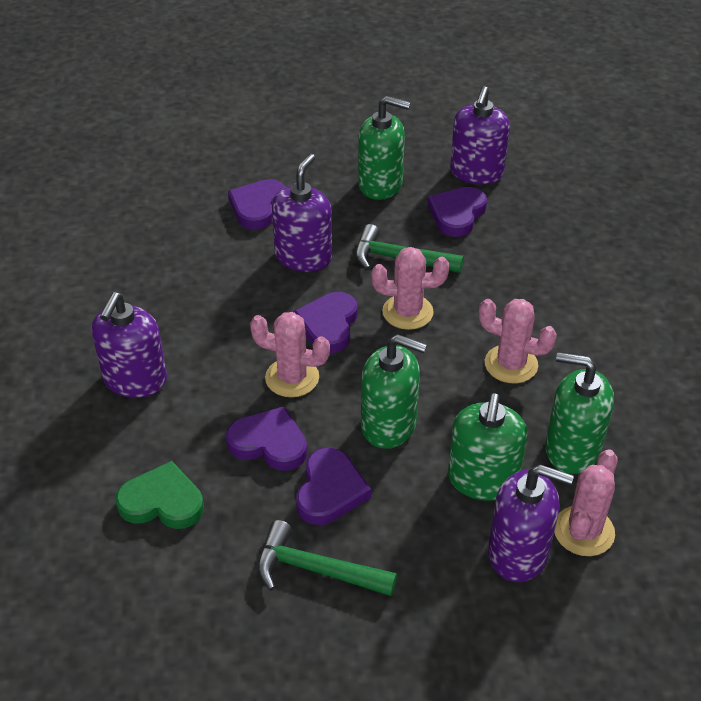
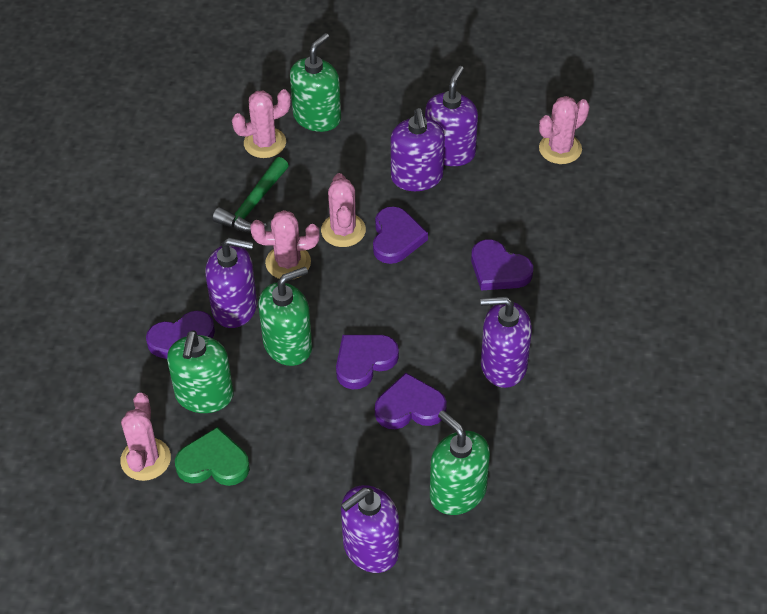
green hammer: 2 -> 1
pink cactus: 4 -> 5
purple soap dispenser: 4 -> 5

